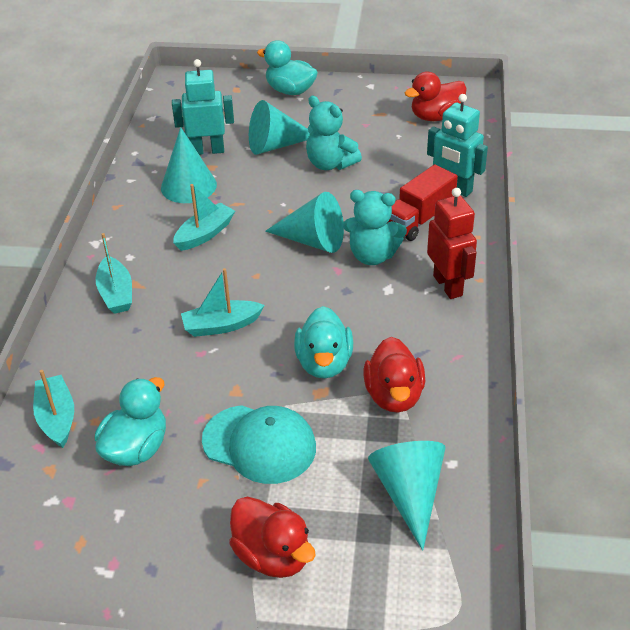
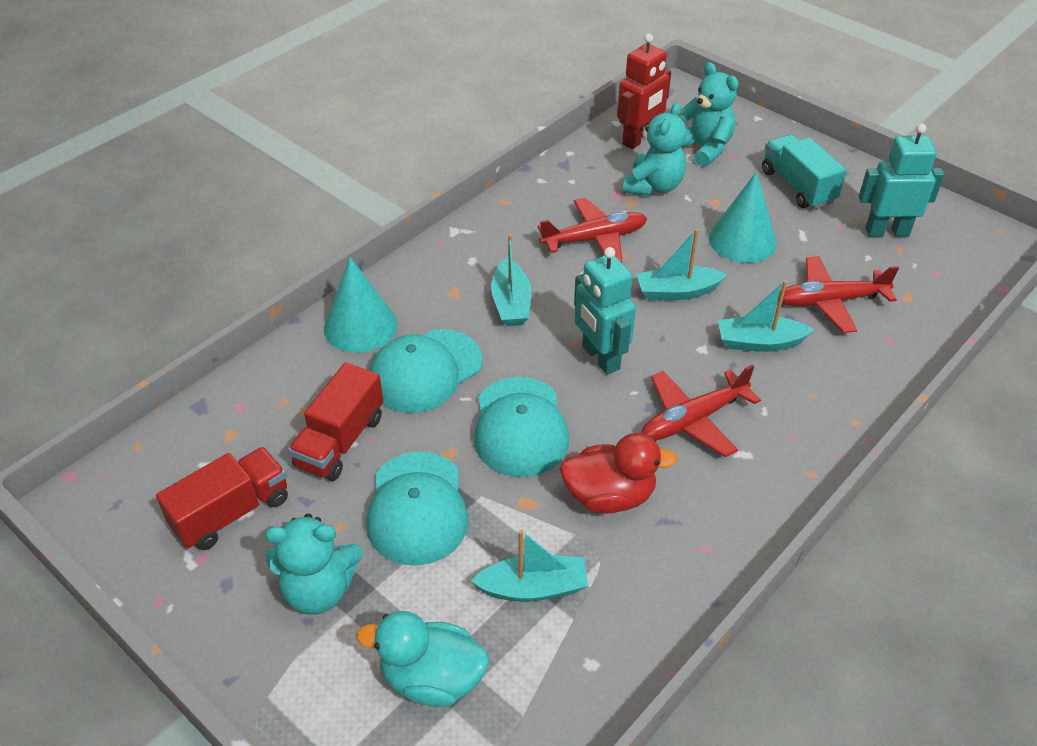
red duck: 3 -> 1
red plane: 0 -> 3
red truck: 1 -> 2
turquoise cap: 1 -> 3
turquoise cone: 4 -> 2
turquoise duck: 3 -> 1
turquoise teddy bear: 2 -> 3
turquoise truck: 0 -> 1

